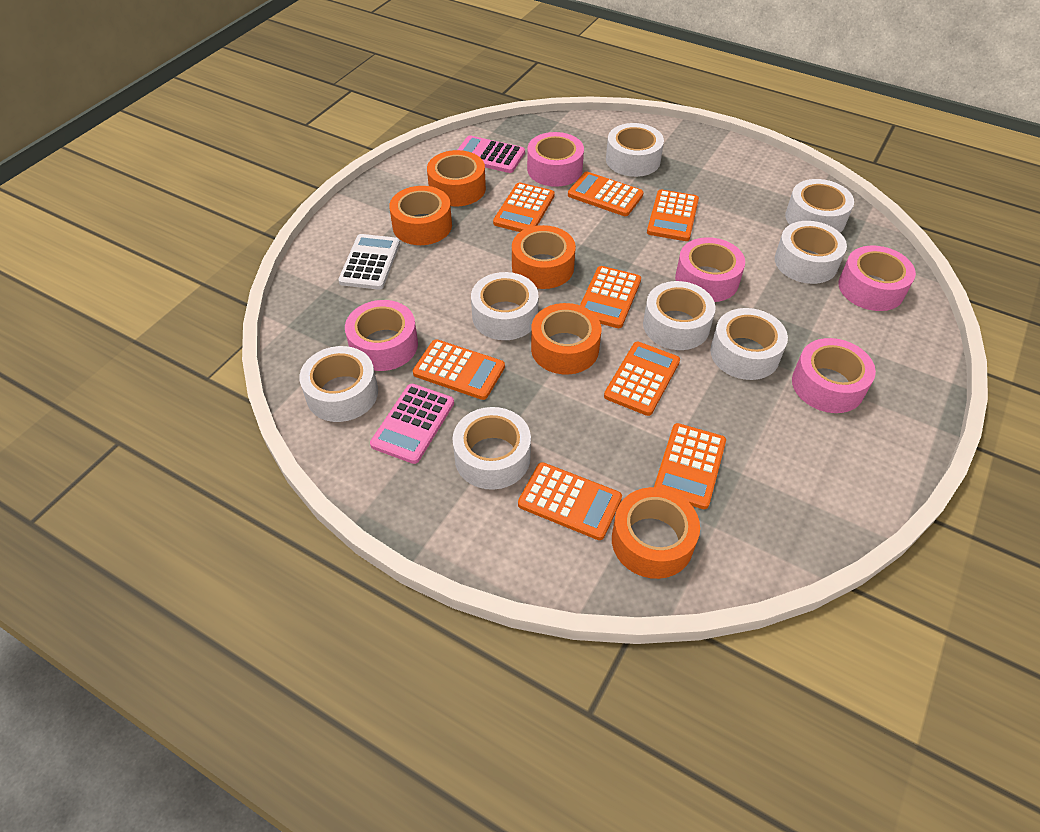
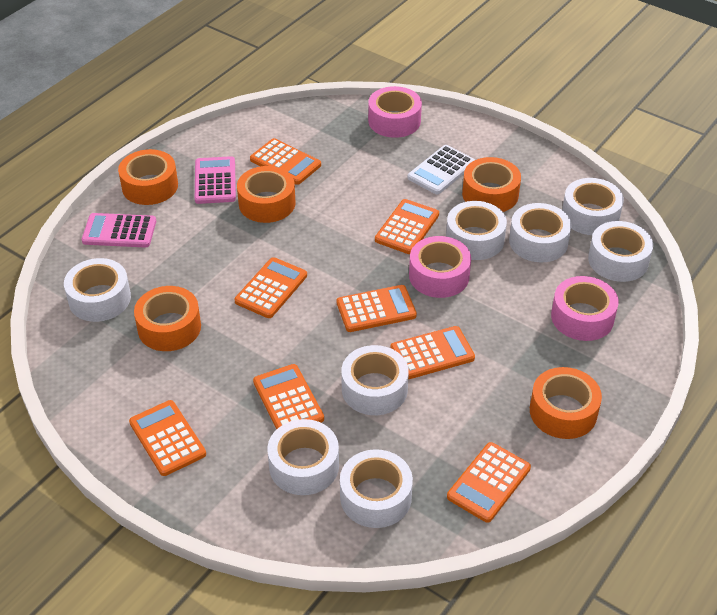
pink tape: 5 -> 3

